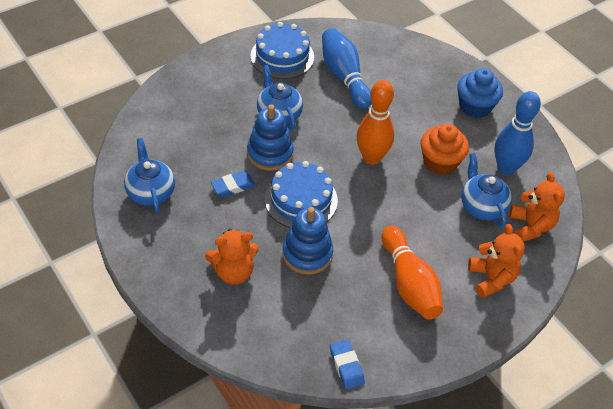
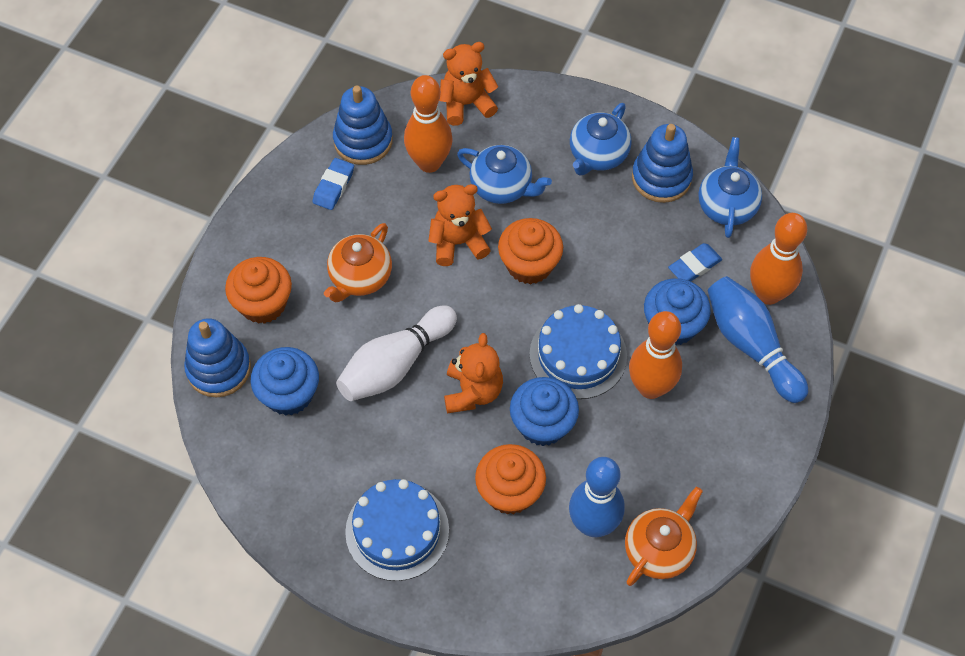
blue cupcake: 1 -> 3
blue stacking toy: 2 -> 3
orange bowling pin: 2 -> 3
orange cupcake: 1 -> 3
orange teapot: 0 -> 2
white bowling pin: 0 -> 1

